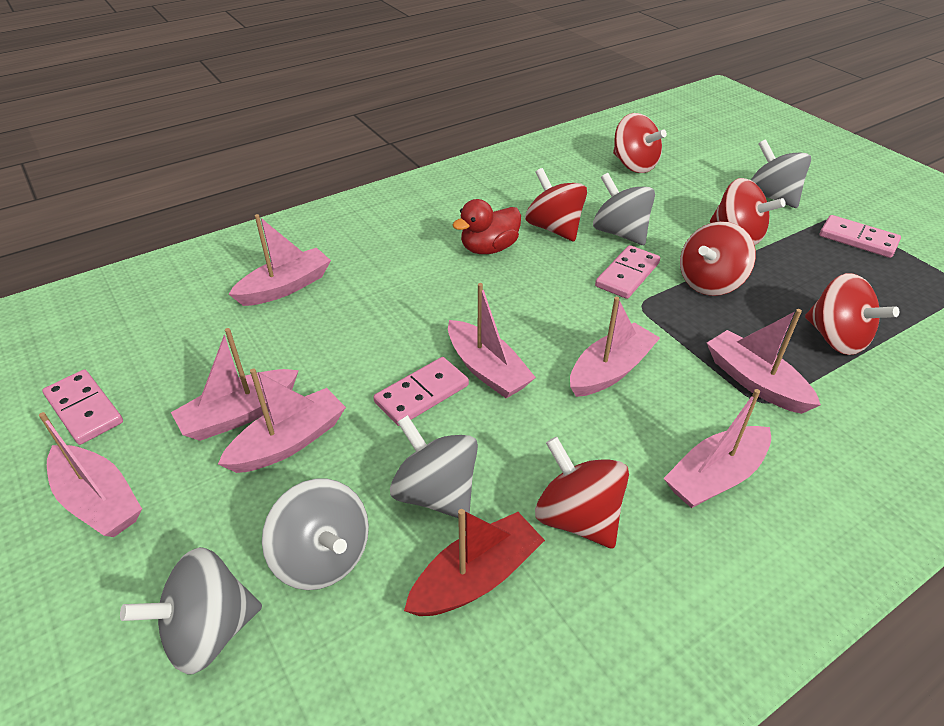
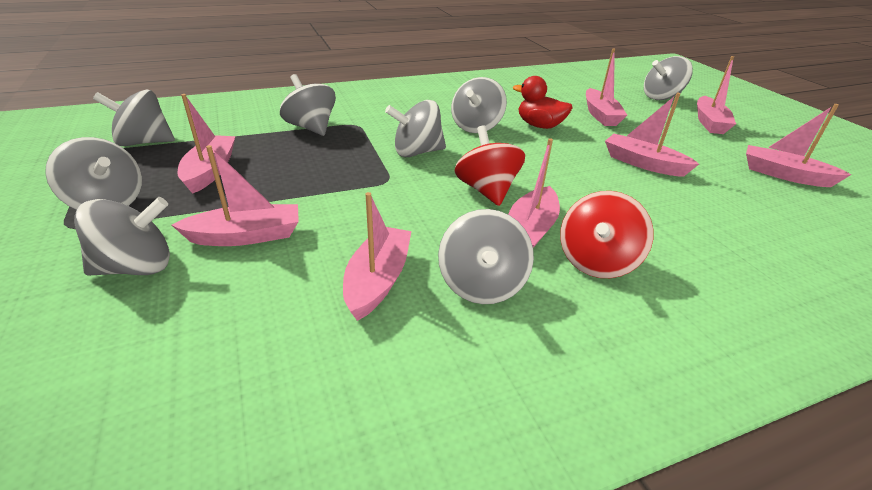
grey spinning top: 5 -> 8
pink domino: 4 -> 0
red boat: 1 -> 0
red spinning top: 6 -> 2

